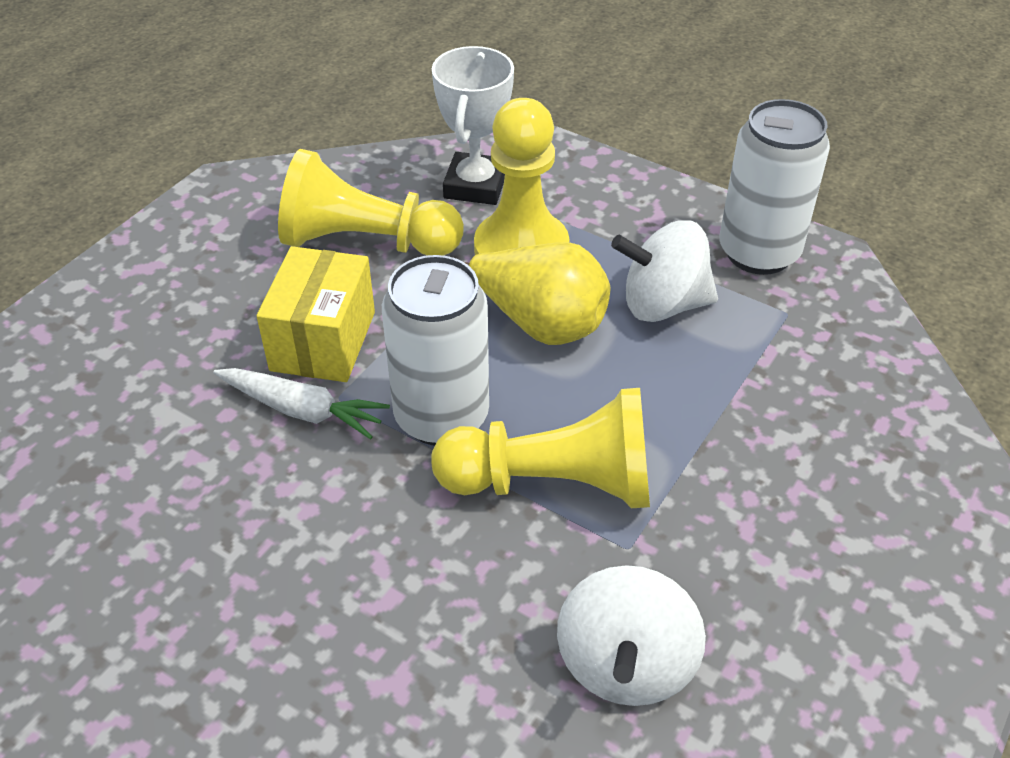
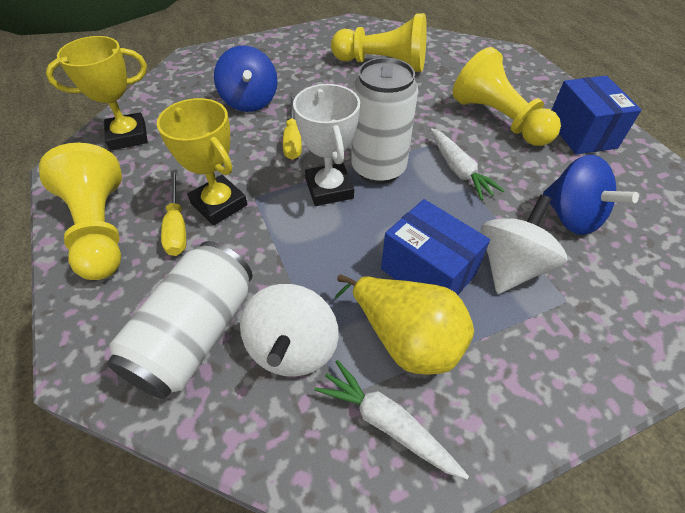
blue box: 0 -> 2
blue spinning top: 0 -> 2
white carrot: 1 -> 2
yellow box: 1 -> 0
yellow screwdriver: 0 -> 2
yellow trophy: 0 -> 2

